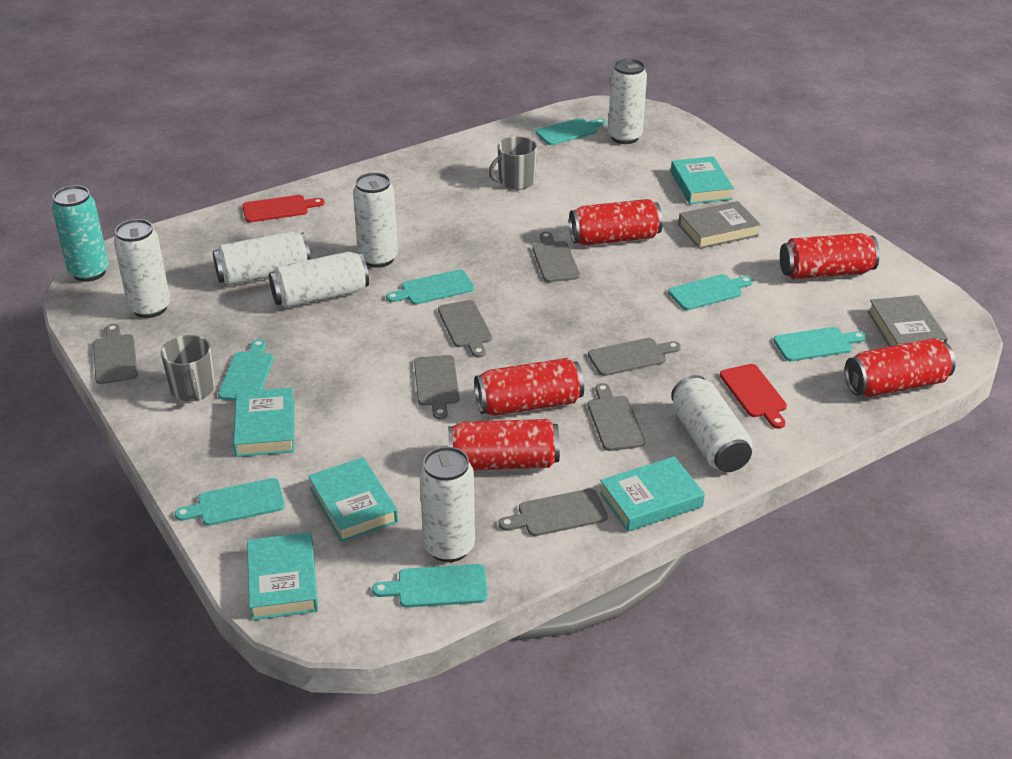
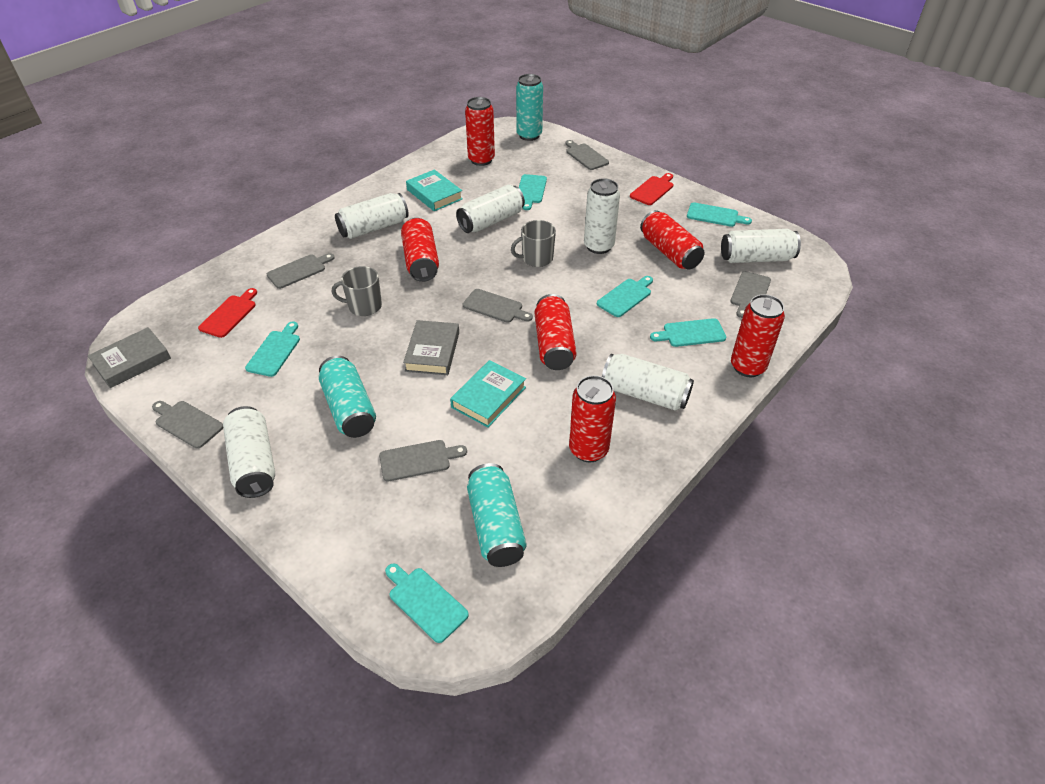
grey cutting board: 7 -> 6
red can: 5 -> 6
turquoise book: 5 -> 2
turquoise can: 1 -> 3
turquoise cutting board: 7 -> 6
white can: 7 -> 6

